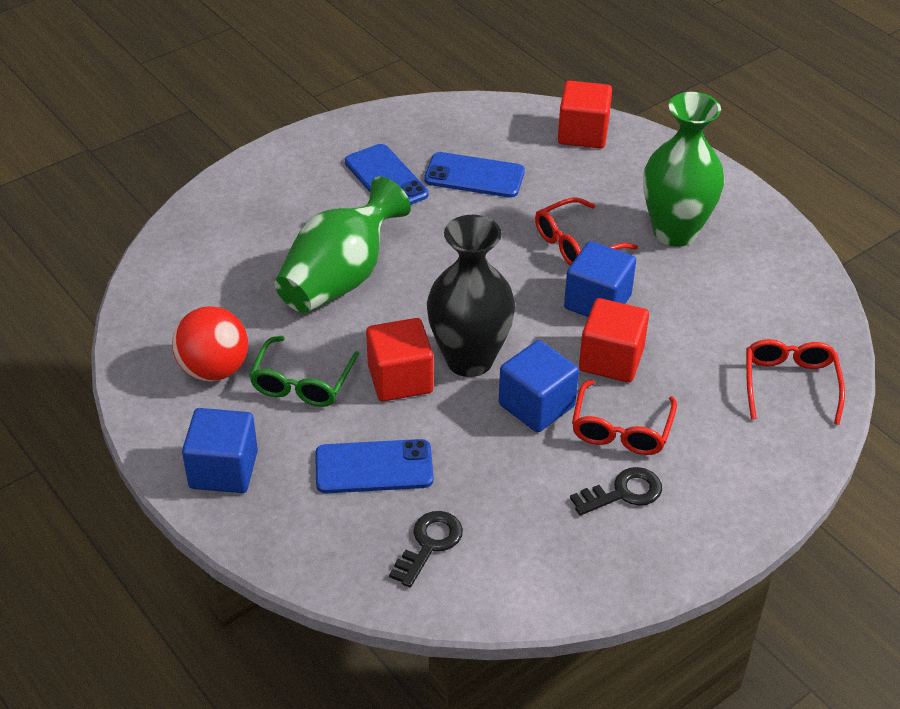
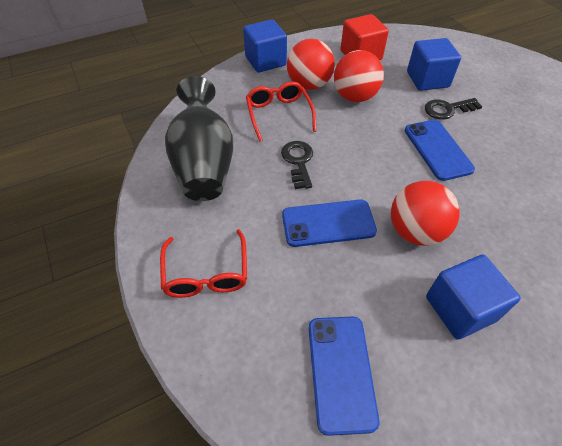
green glasses: 1 -> 0
green vase: 2 -> 0
red ball: 1 -> 3
red cube: 3 -> 1
red glasses: 3 -> 2

